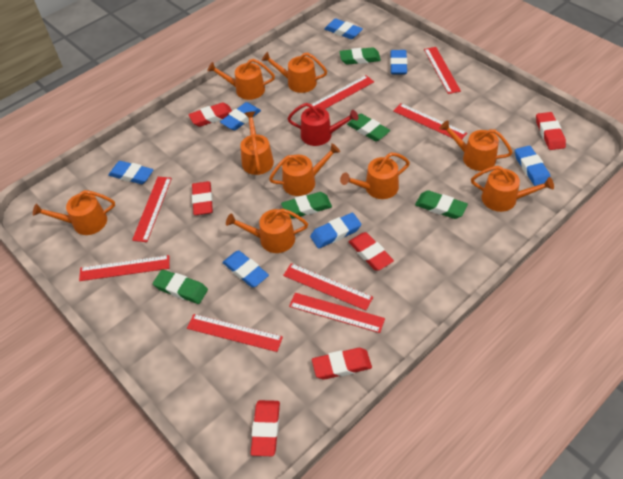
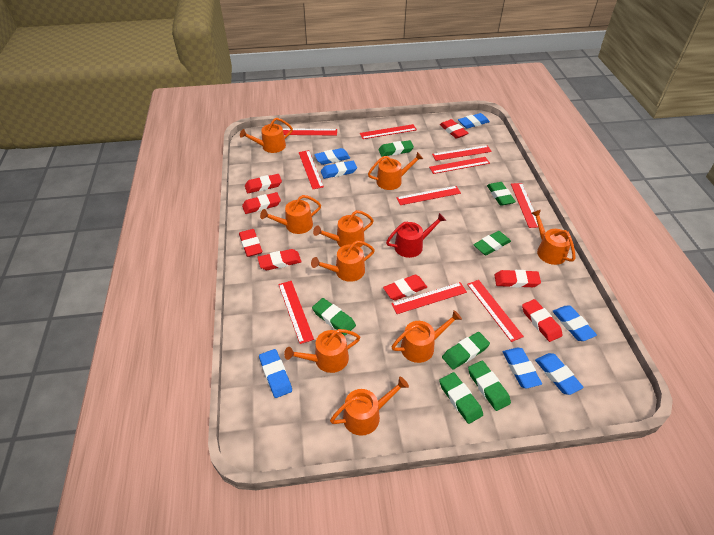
green eraser: 5 -> 7
red eraser: 6 -> 8
red ruler: 8 -> 10

